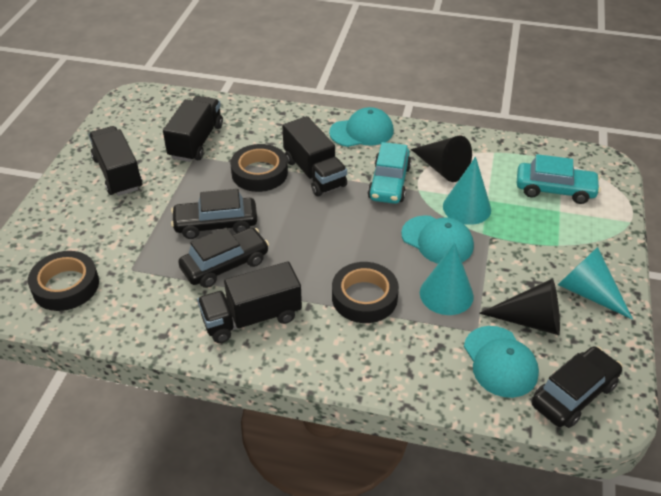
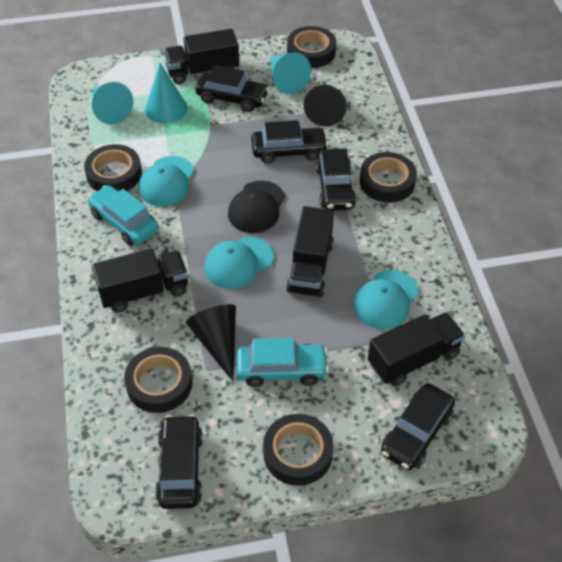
black cap: 0 -> 1
black car: 3 -> 5
black tape: 3 -> 5

